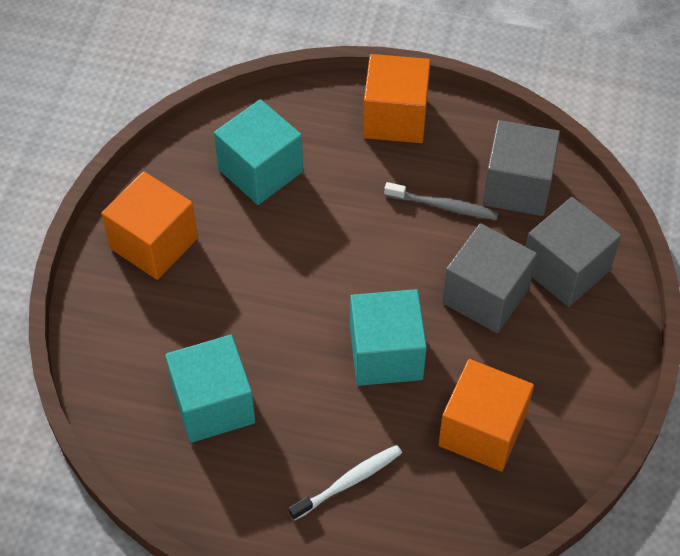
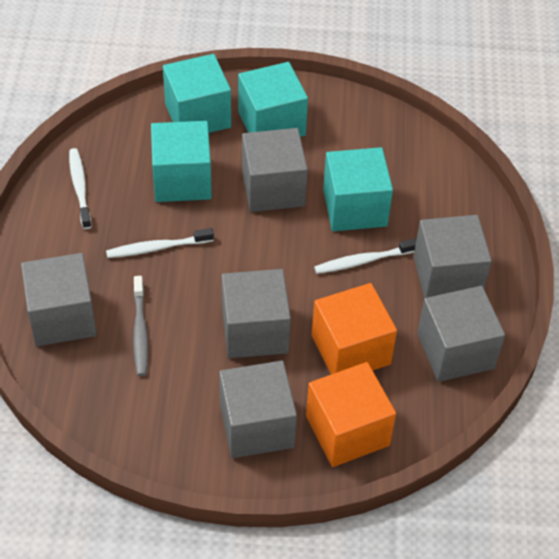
grey cube: 3 -> 6
orange cube: 3 -> 2
turquoise cube: 3 -> 4
white toothbrush: 1 -> 3

